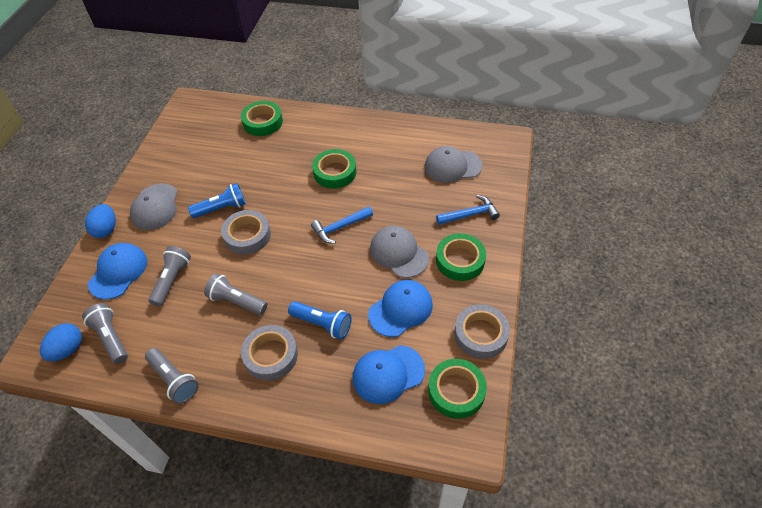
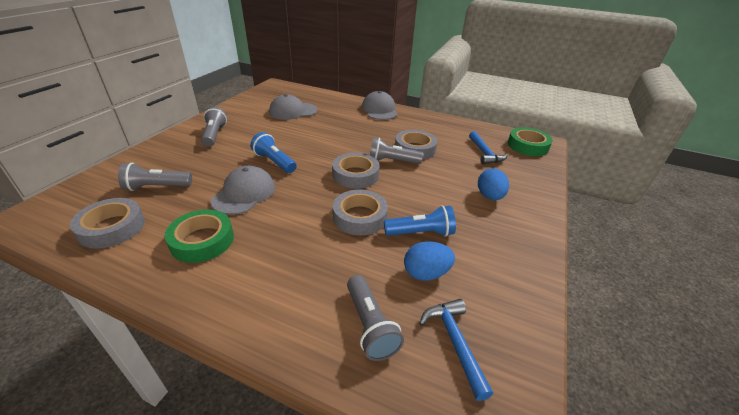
blue cap: 3 -> 0
green tape: 4 -> 2
grey tape: 3 -> 4

